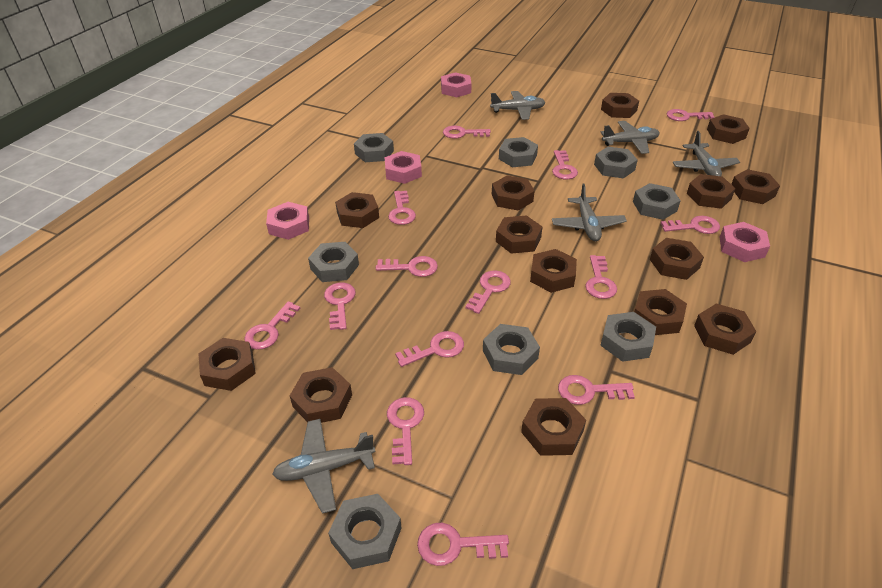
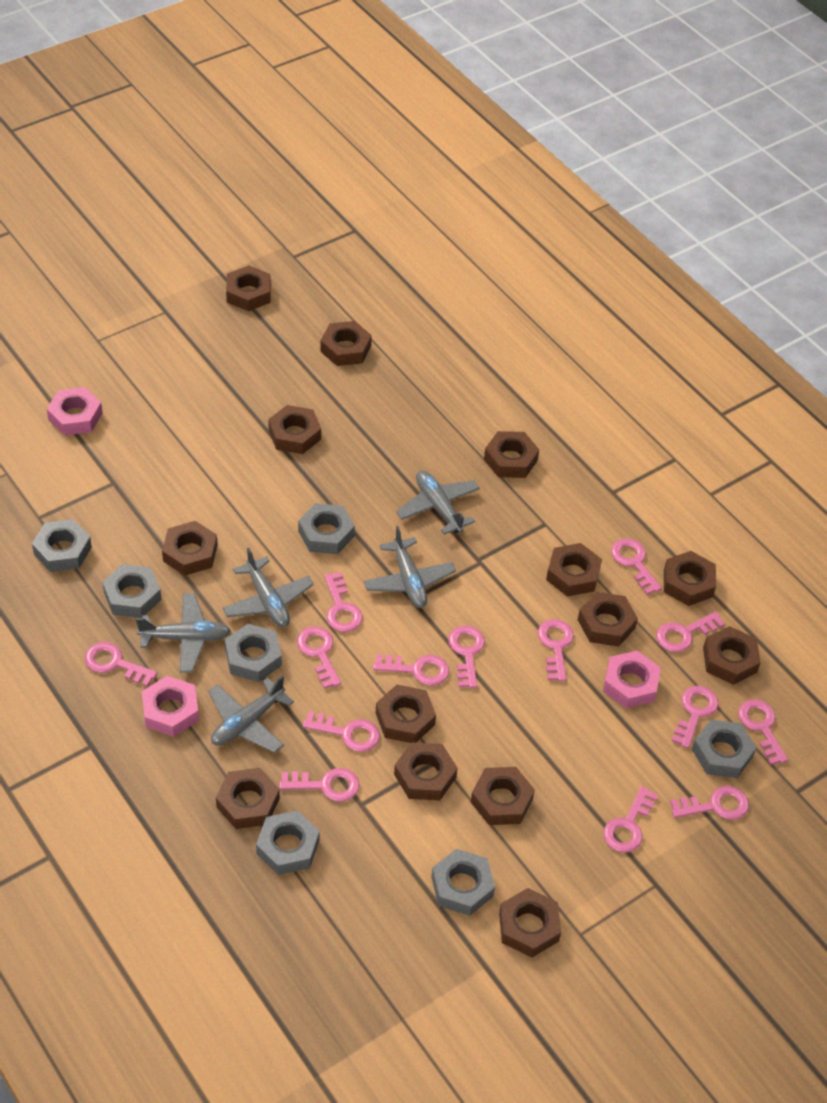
grey nut: 8 -> 7
pink nut: 4 -> 3

